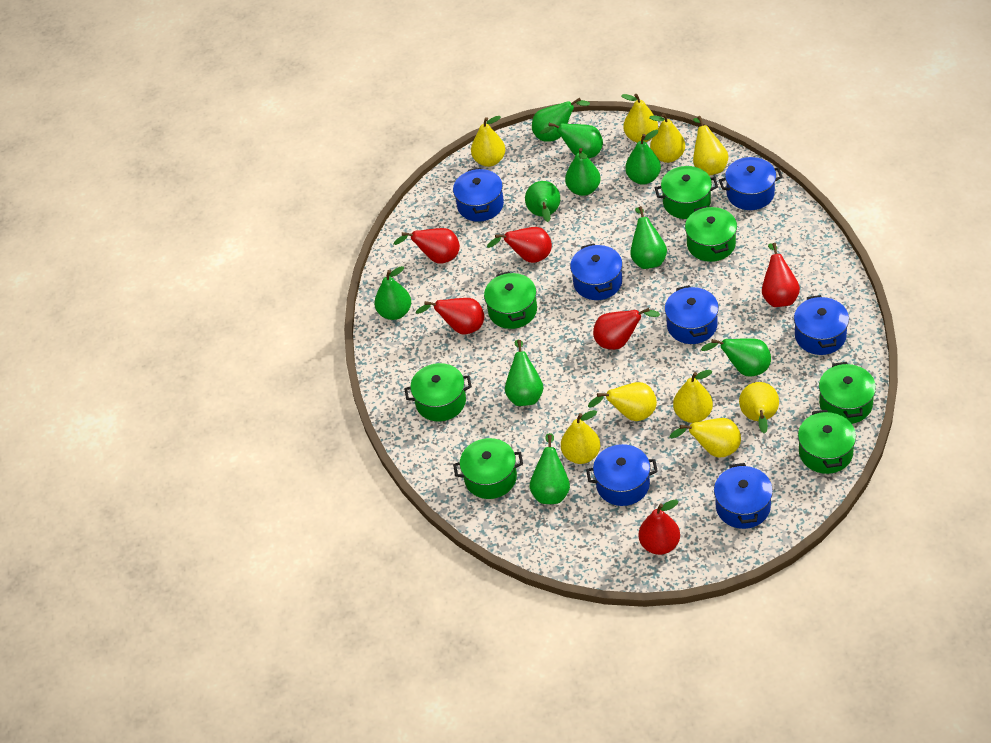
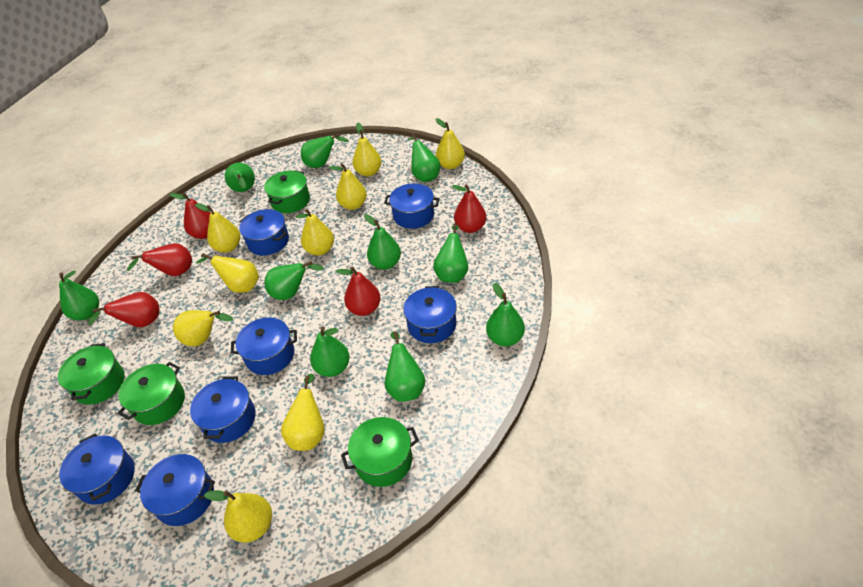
green pot: 7 -> 4
red pear: 6 -> 5

